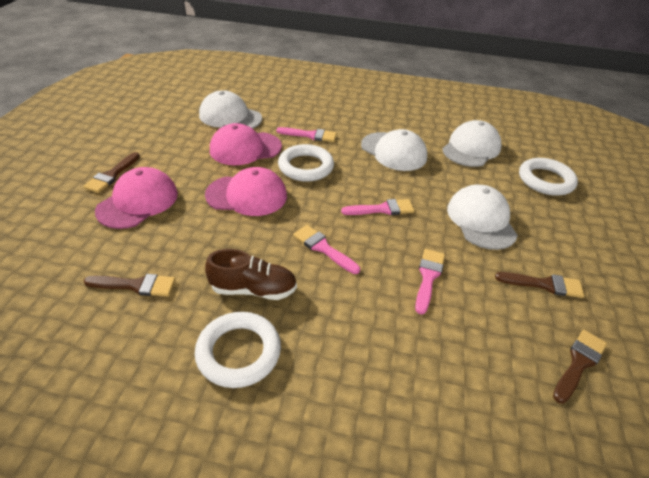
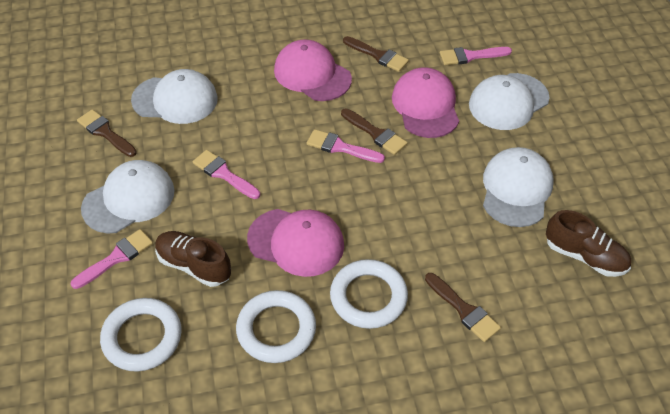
brown shoe: 1 -> 2

